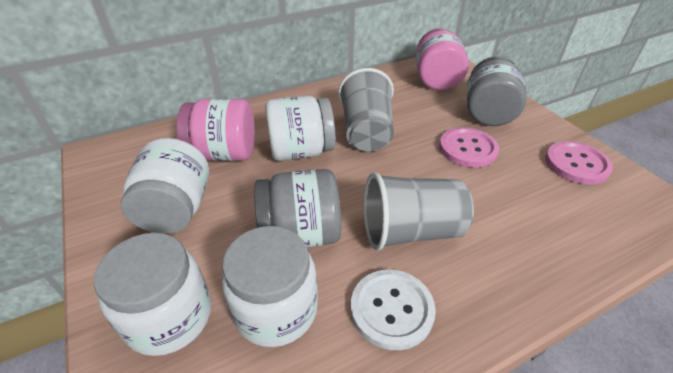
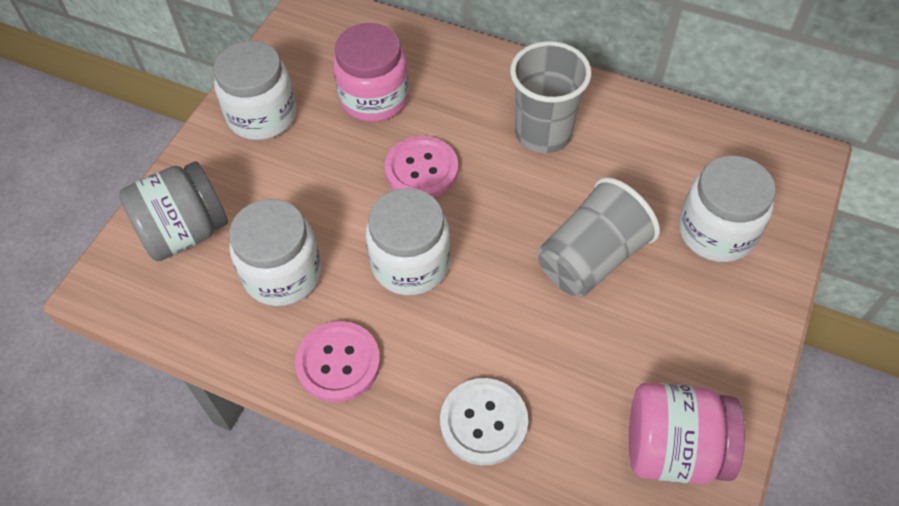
grey jar: 2 -> 1

